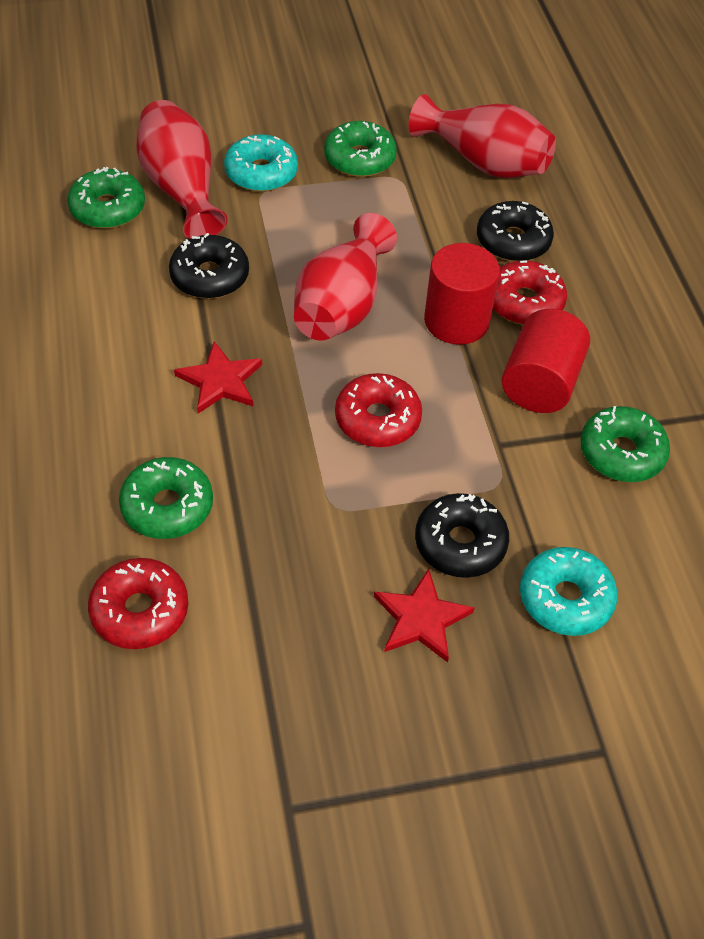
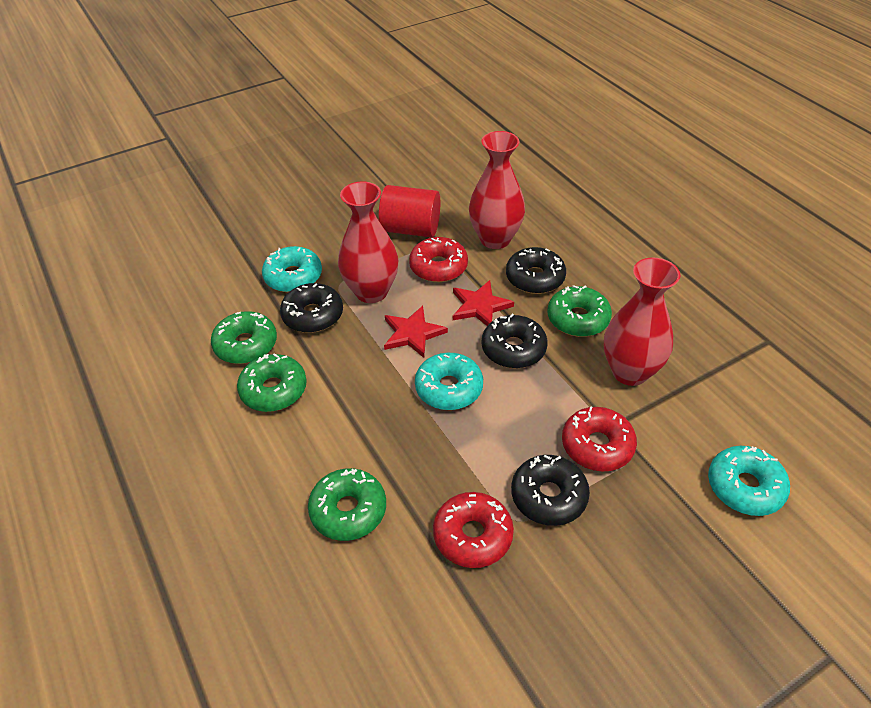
black donut: 3 -> 4
red cylinder: 2 -> 1
turquoise donut: 2 -> 3

